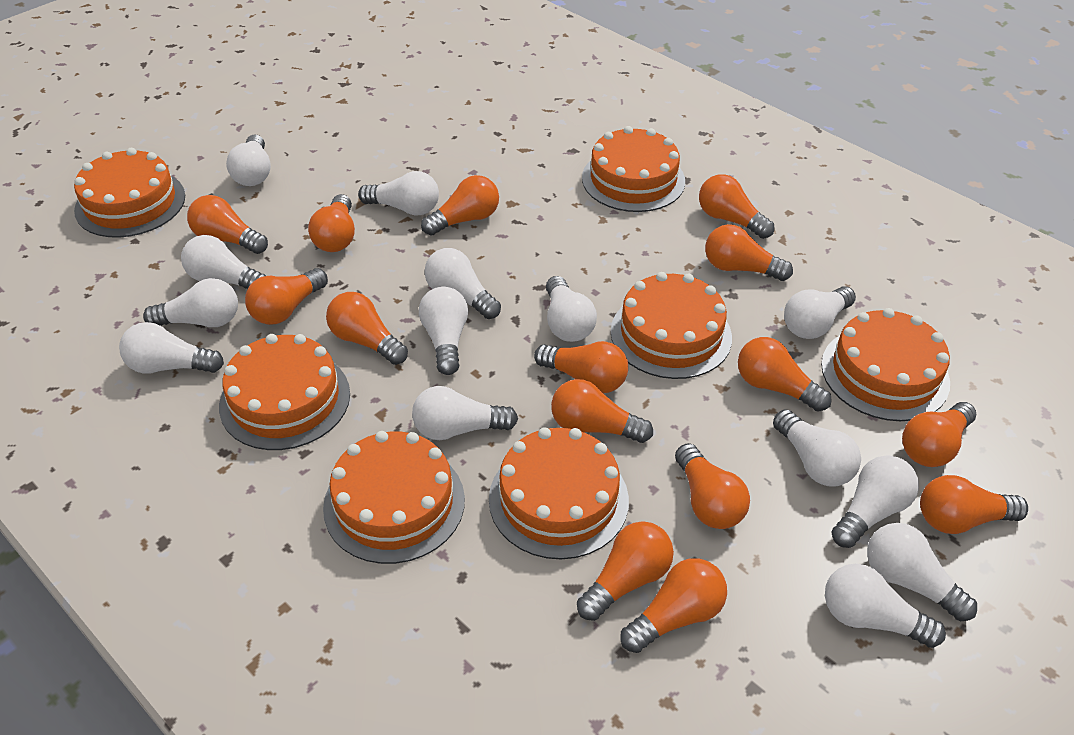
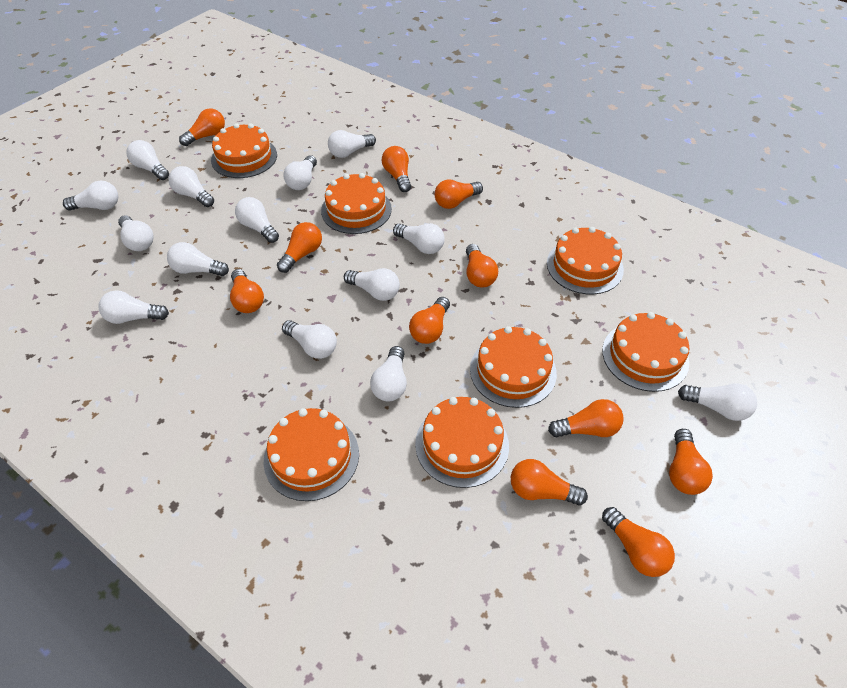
orange light bulb: 15 -> 11

